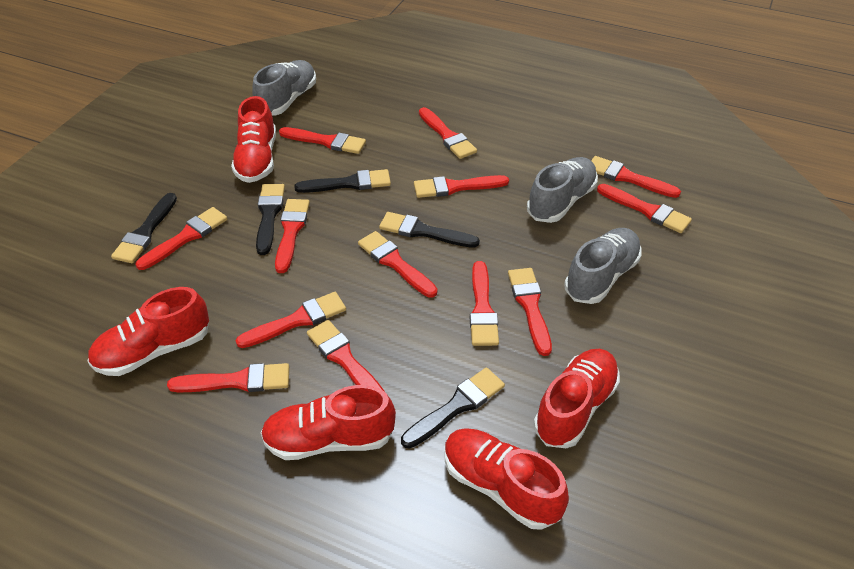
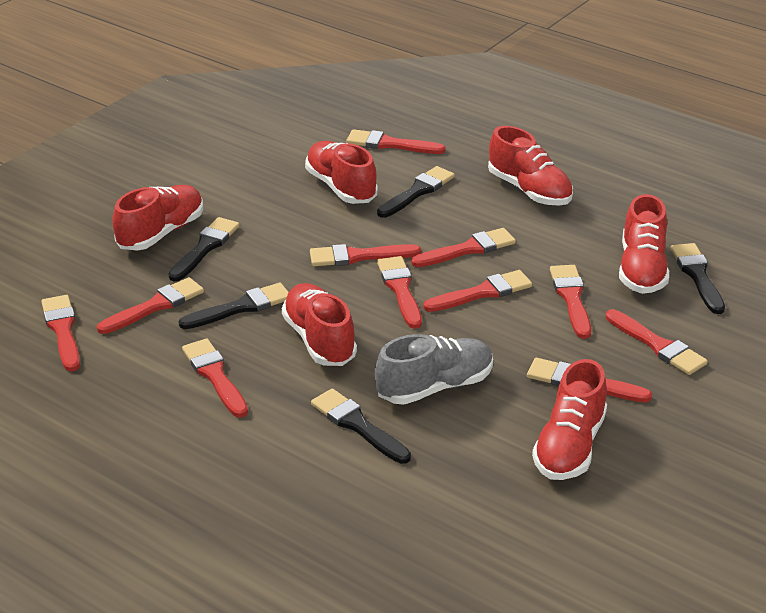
grey shoe: 3 -> 1
red brush: 13 -> 11
red shoe: 5 -> 6

